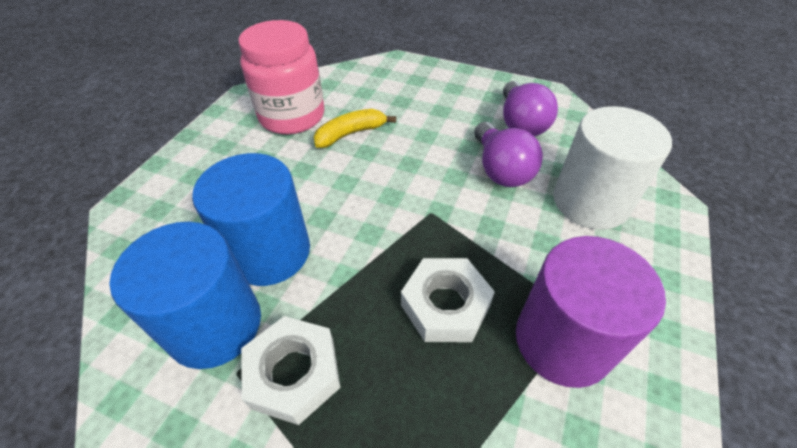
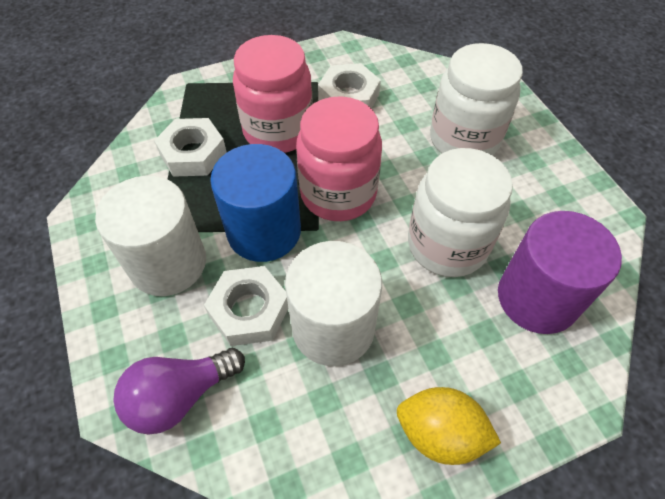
blue cylinder: 2 -> 1
pink jar: 1 -> 2
purple light bulb: 2 -> 1
white cylinder: 1 -> 2
white jar: 0 -> 2
white nut: 2 -> 3
yellow banana: 1 -> 0
yellow lemon: 0 -> 1

